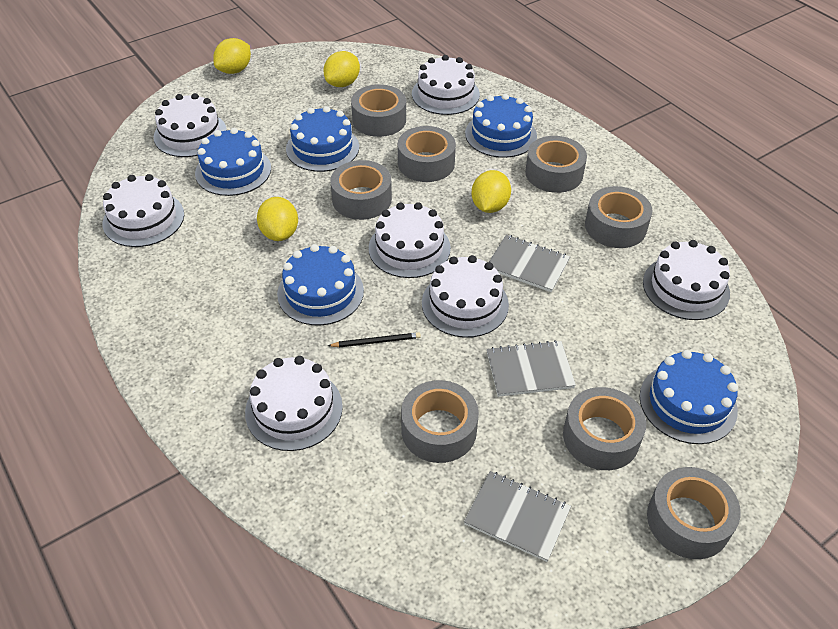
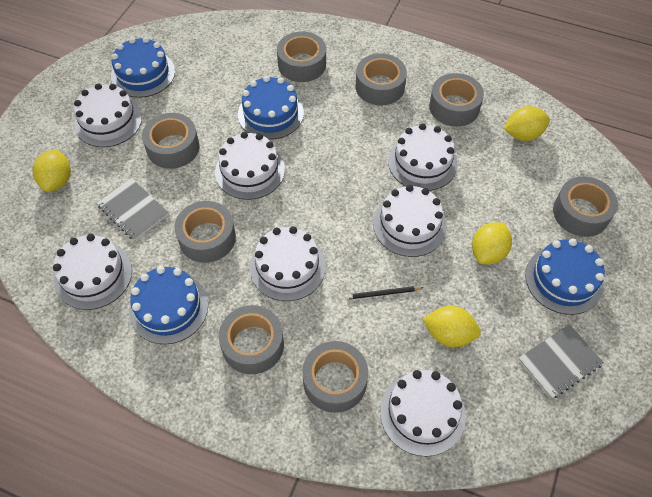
blue cake: 5 -> 4
grey notebook: 3 -> 2

